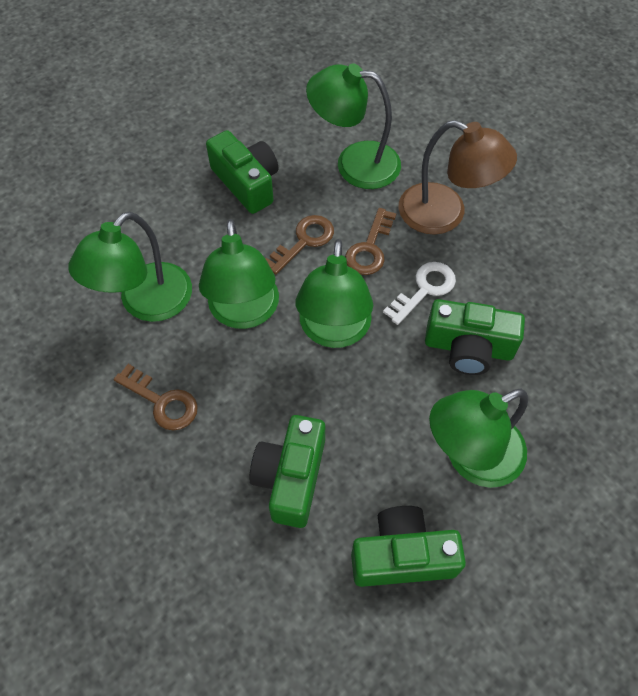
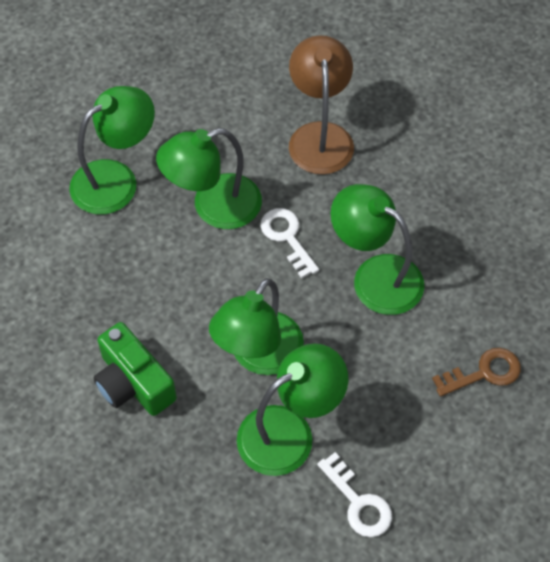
brown key: 3 -> 1
green camera: 4 -> 1
white key: 1 -> 2

